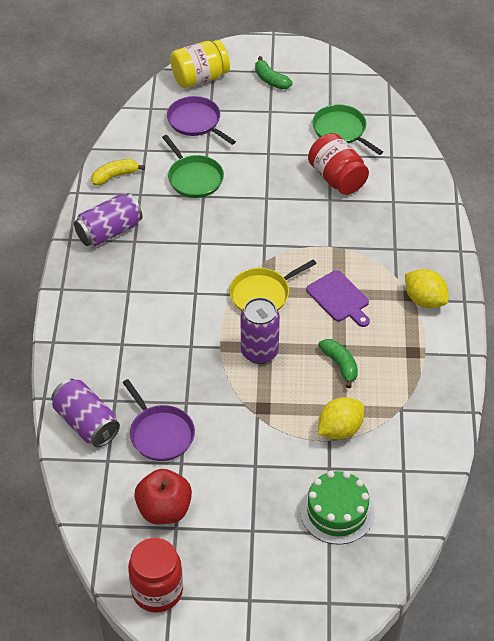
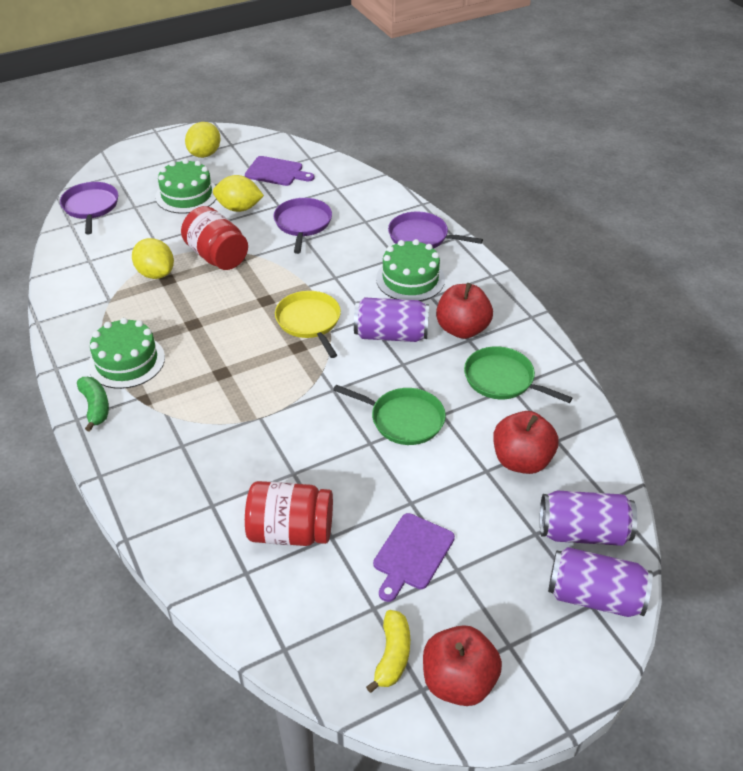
green banana: 2 -> 1
green cake: 1 -> 3
purple cutting board: 1 -> 2
purple pan: 2 -> 3
red apple: 1 -> 3
yellow jar: 1 -> 0
yellow lemon: 2 -> 3

